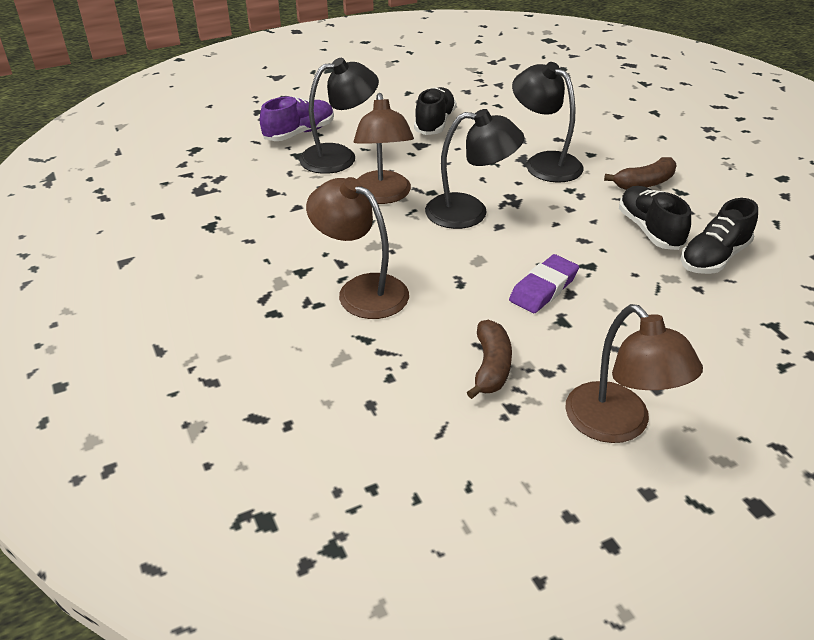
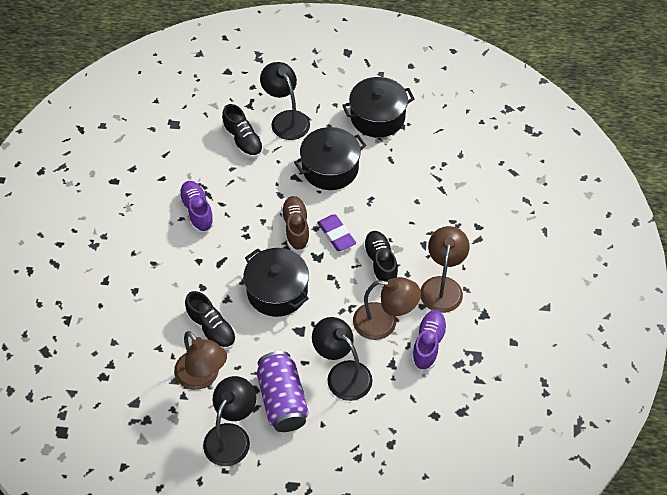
black pot: 0 -> 3
brown banana: 2 -> 0
brown shoe: 0 -> 1
purple can: 0 -> 1
purple shoe: 1 -> 2

